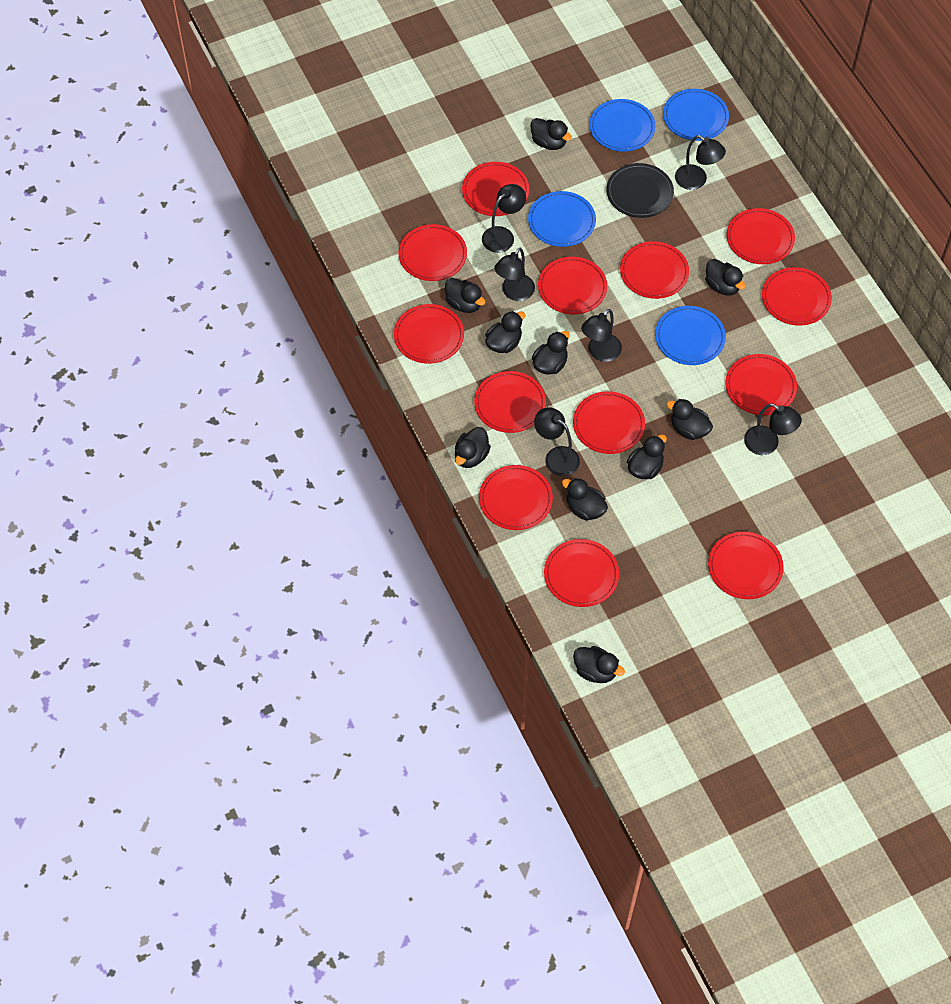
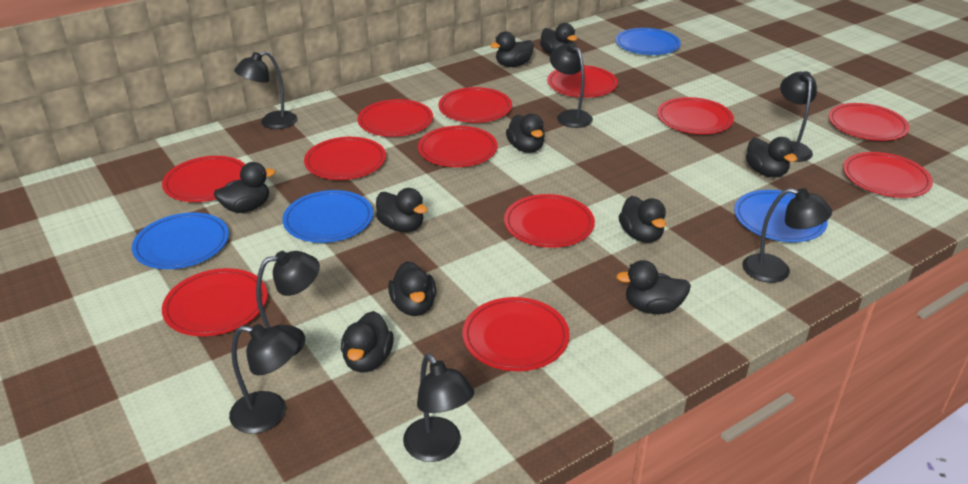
black lamp: 6 -> 7
black plate: 1 -> 0
red plate: 13 -> 12

